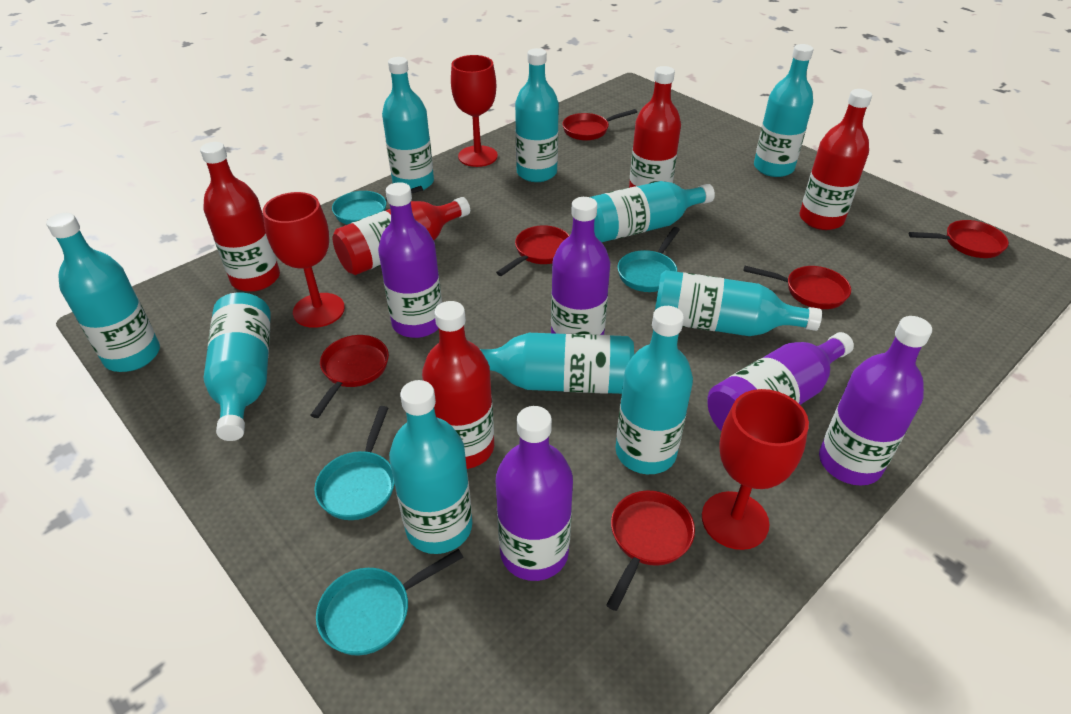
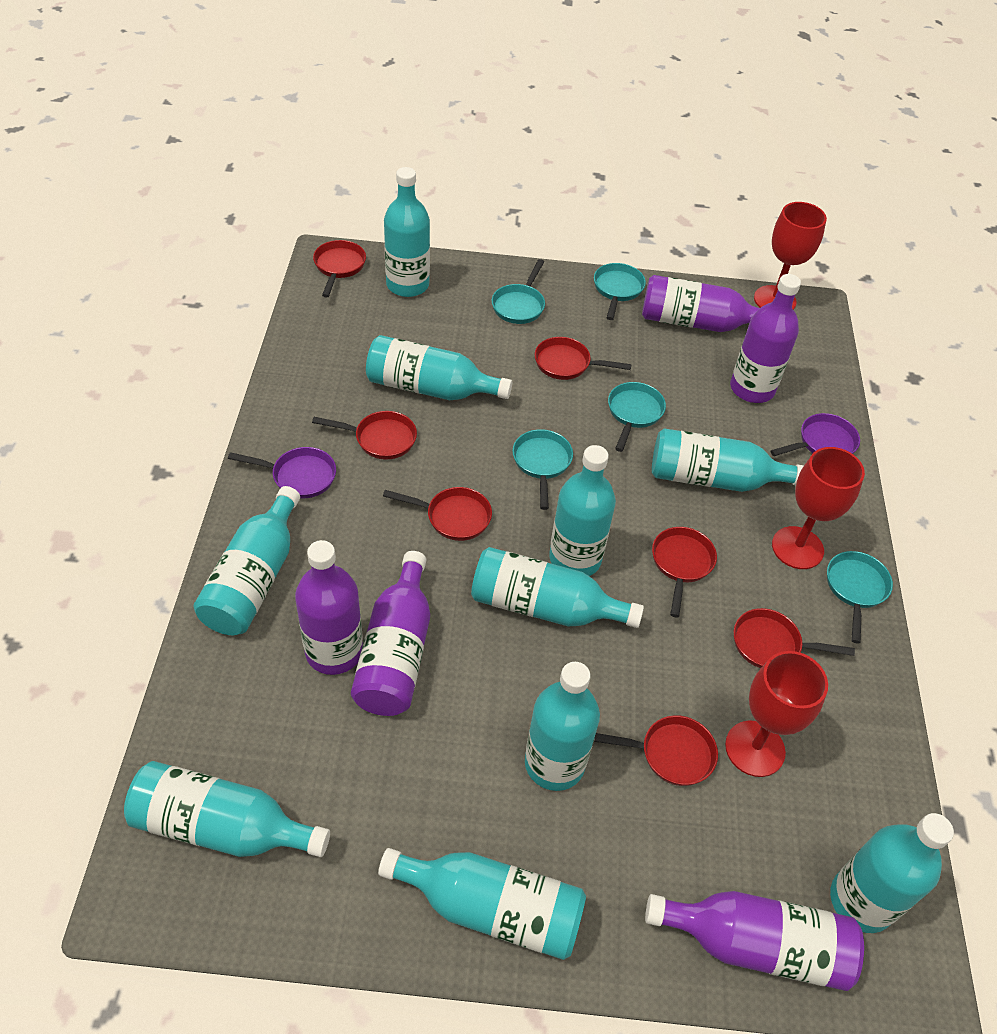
purple pan: 0 -> 2
red bottle: 5 -> 0
red pan: 6 -> 7
turquoise pan: 4 -> 5

